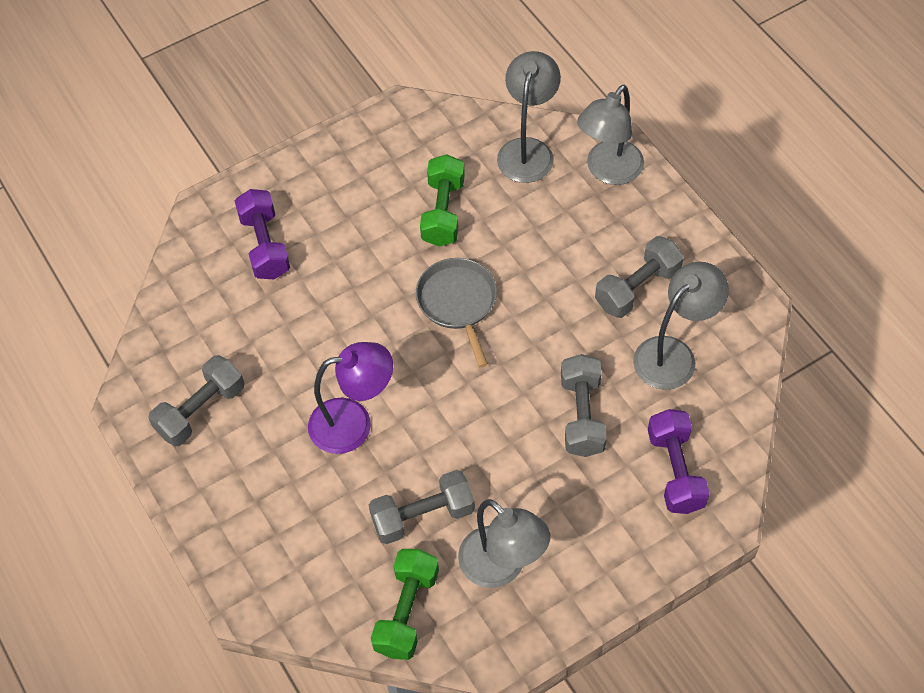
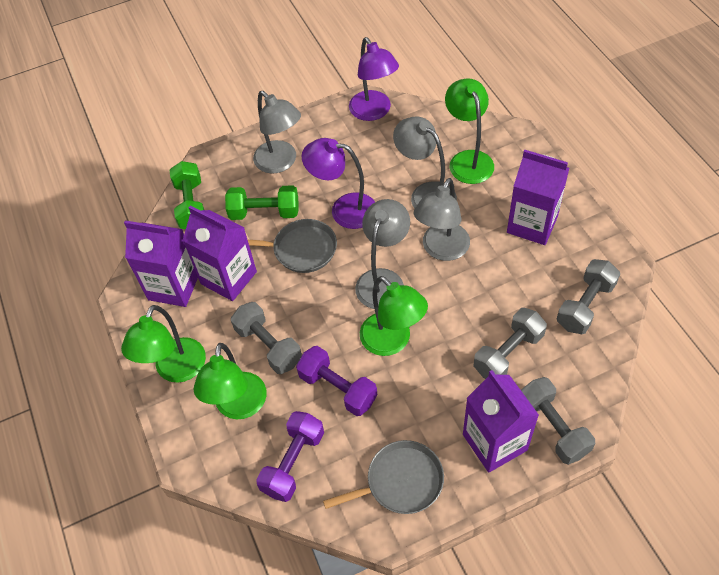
green lamp: 0 -> 4
grey pan: 1 -> 2
purple carton: 0 -> 4
purple lamp: 1 -> 2

